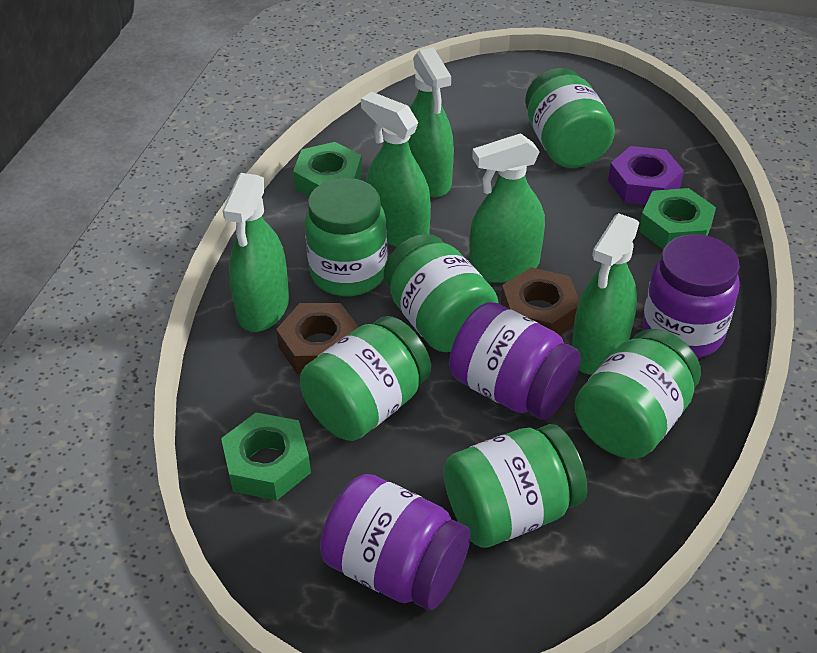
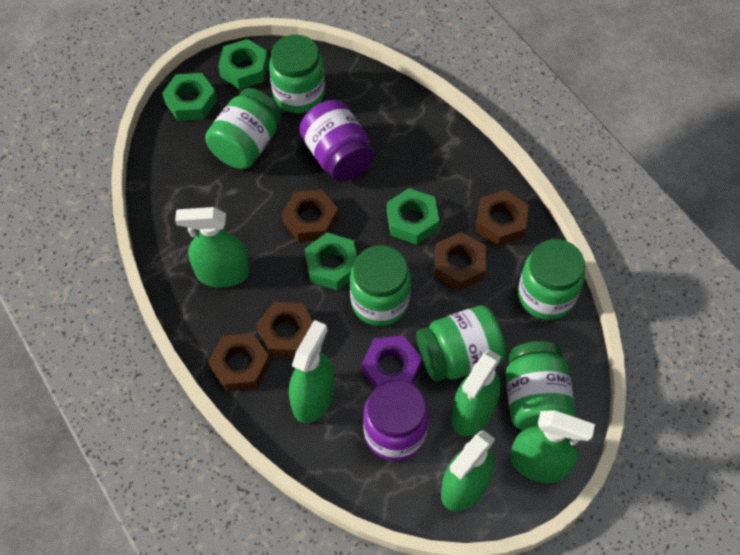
brown nut: 2 -> 5
green nut: 3 -> 4
purple jar: 3 -> 2

